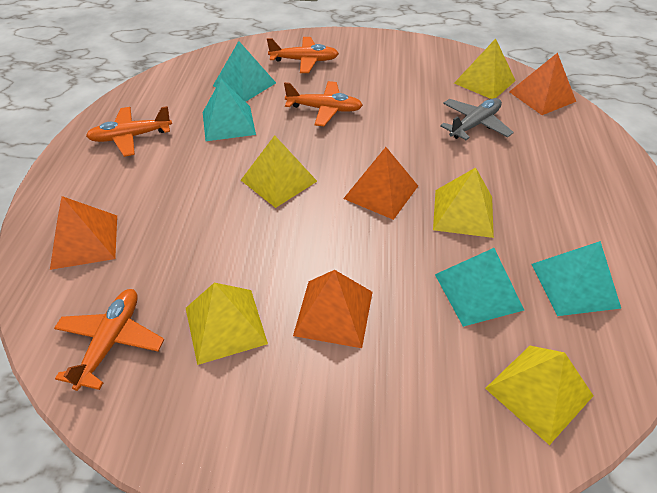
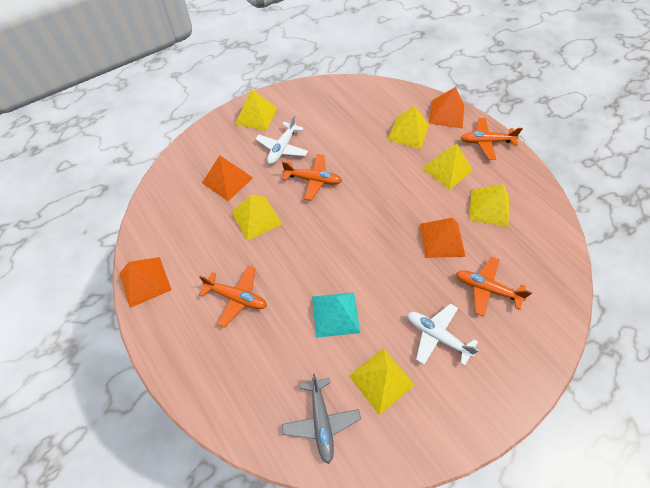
turquoise pyramid: 4 -> 1
white plane: 0 -> 2
yellow pyramid: 5 -> 6

